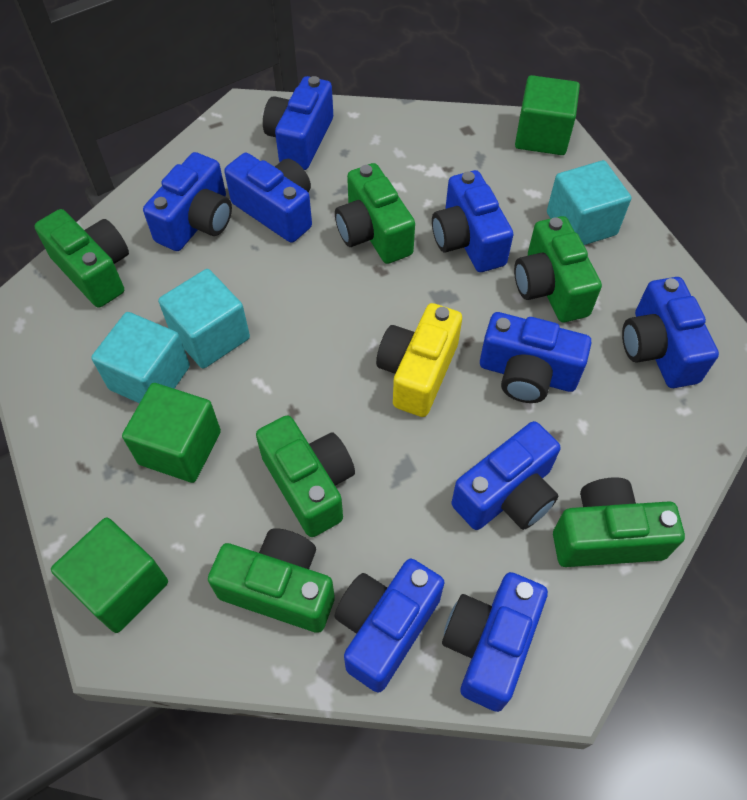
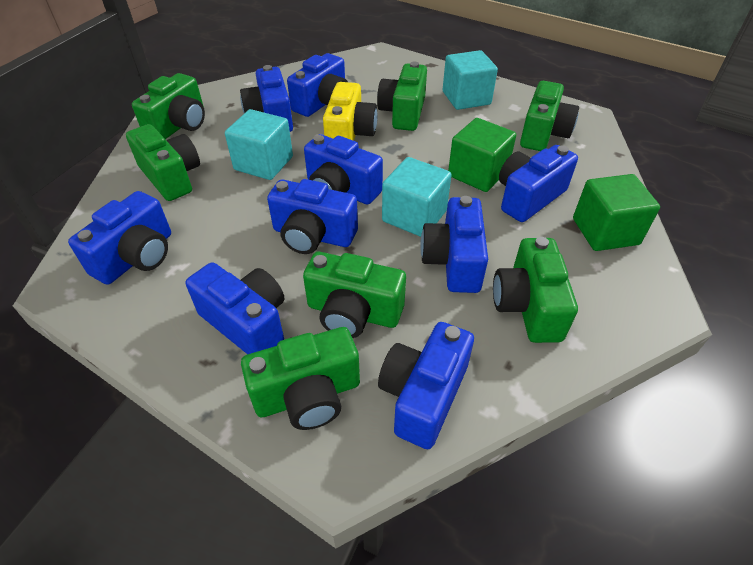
green camera: 6 -> 7
green cube: 3 -> 2

